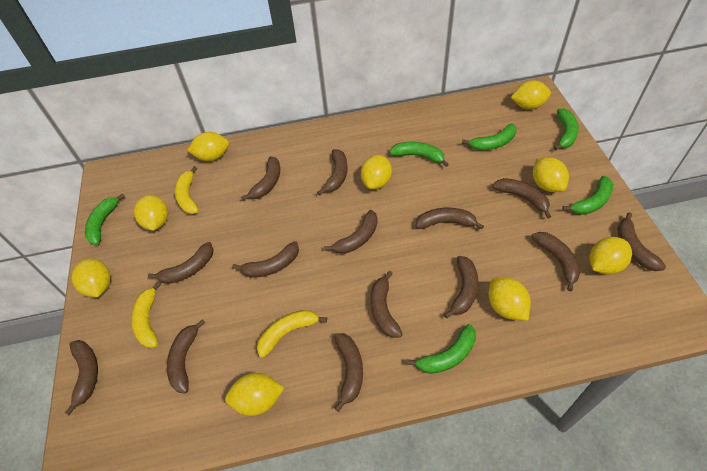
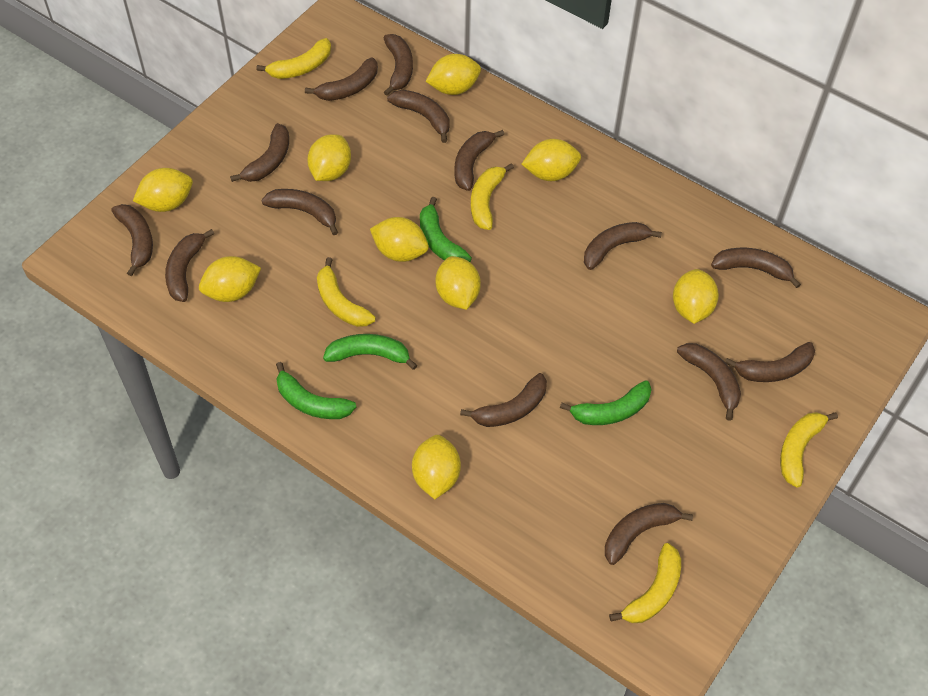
green banana: 6 -> 4
yellow banana: 3 -> 5

